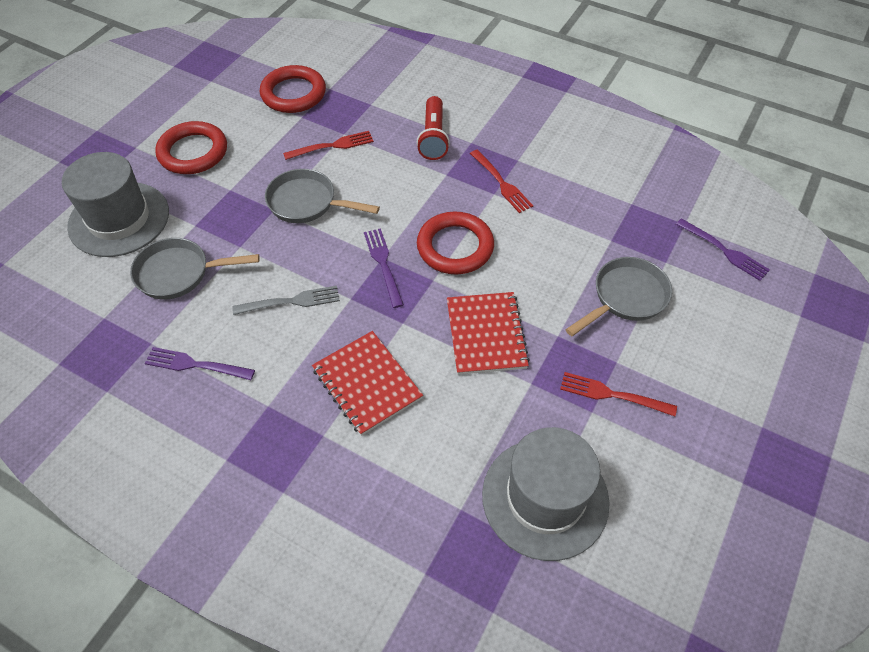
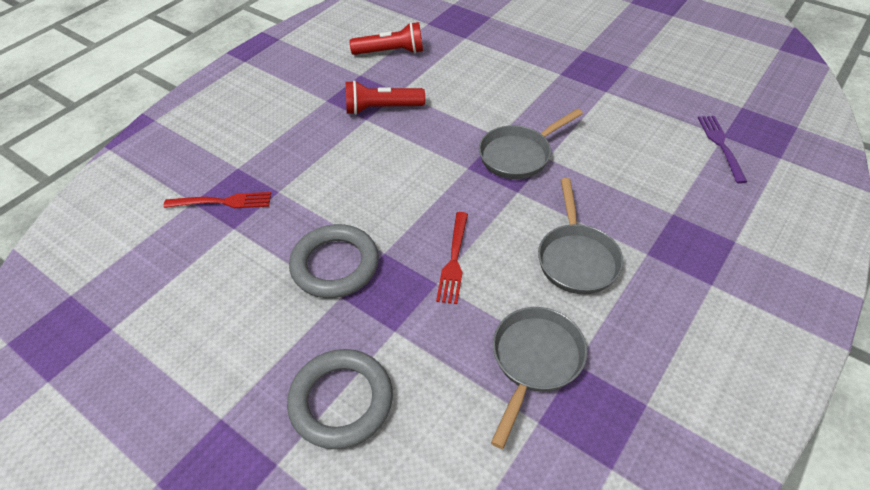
grey fork: 1 -> 0
grey hat: 2 -> 0
grey ring: 0 -> 2
purple fork: 3 -> 1
red flashlight: 1 -> 2
red fork: 3 -> 2
red notebook: 2 -> 0
red ring: 3 -> 0

